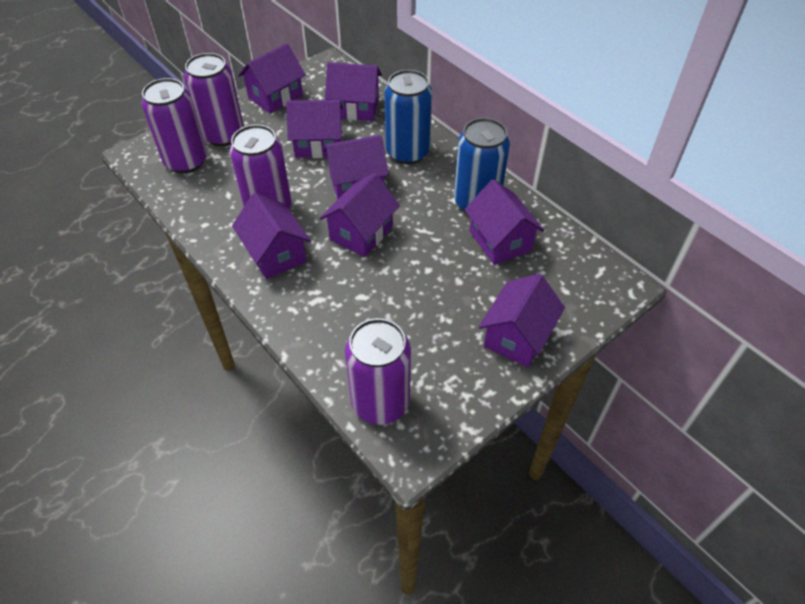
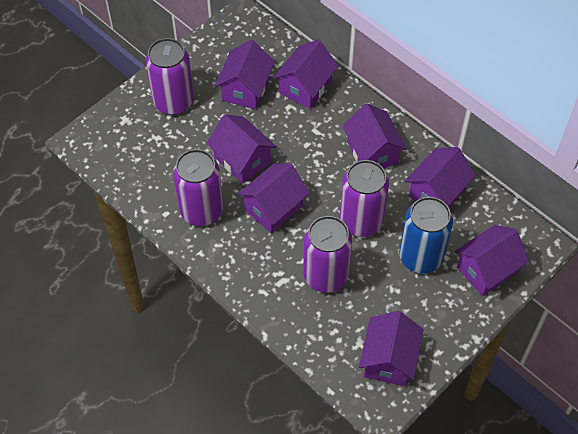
blue can: 2 -> 1

